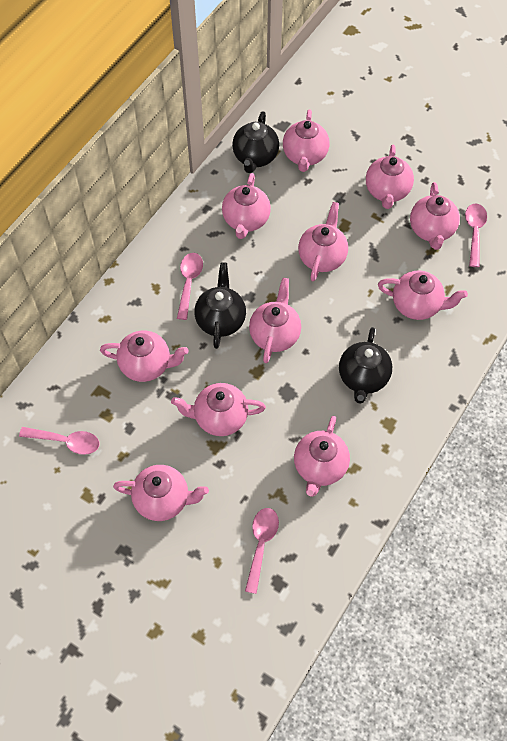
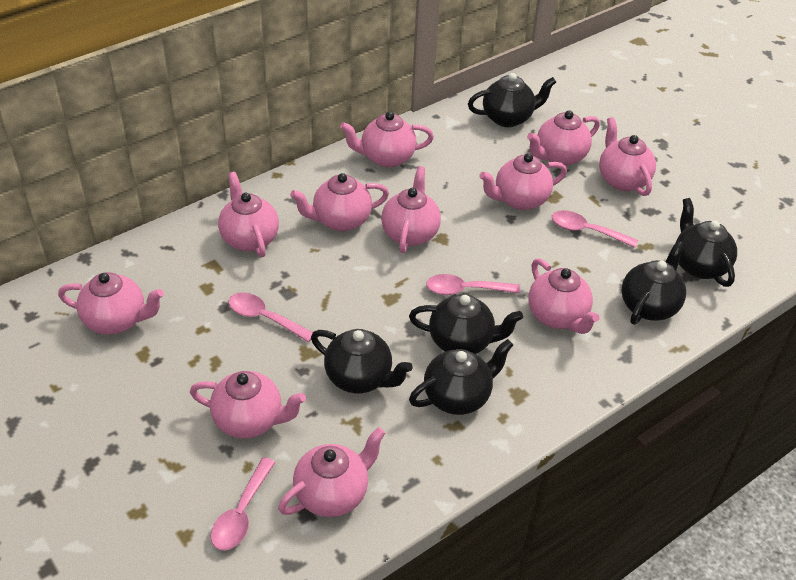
black teapot: 3 -> 6

